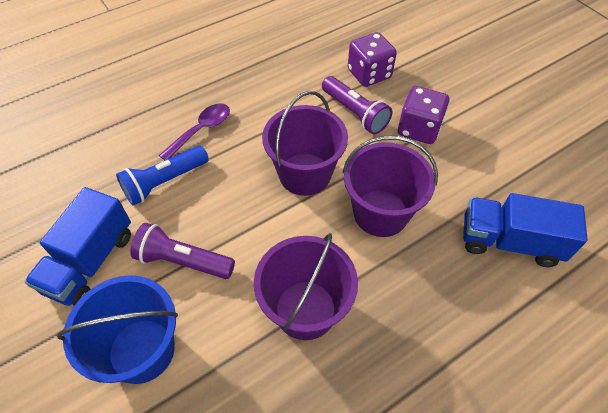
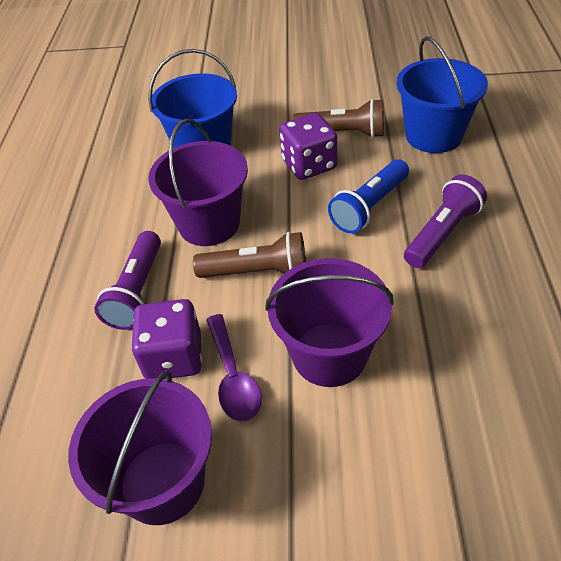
blue bucket: 1 -> 2
blue truck: 2 -> 0
brown flashlight: 0 -> 2

